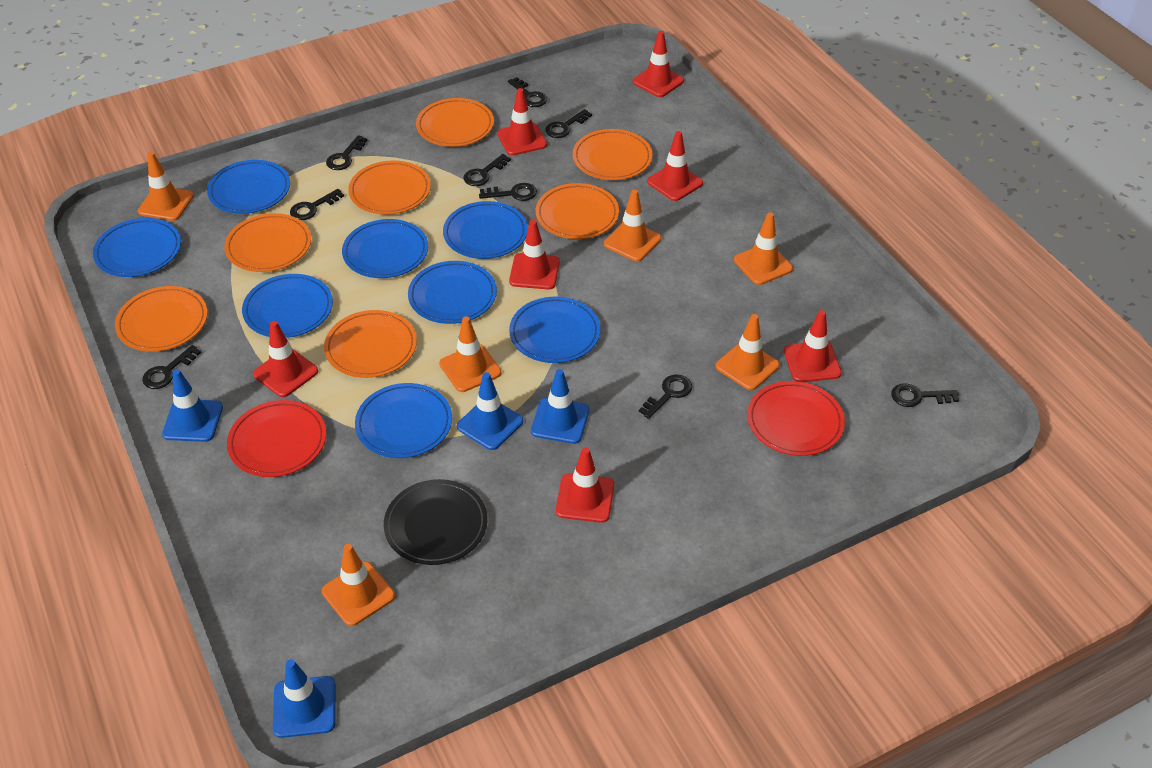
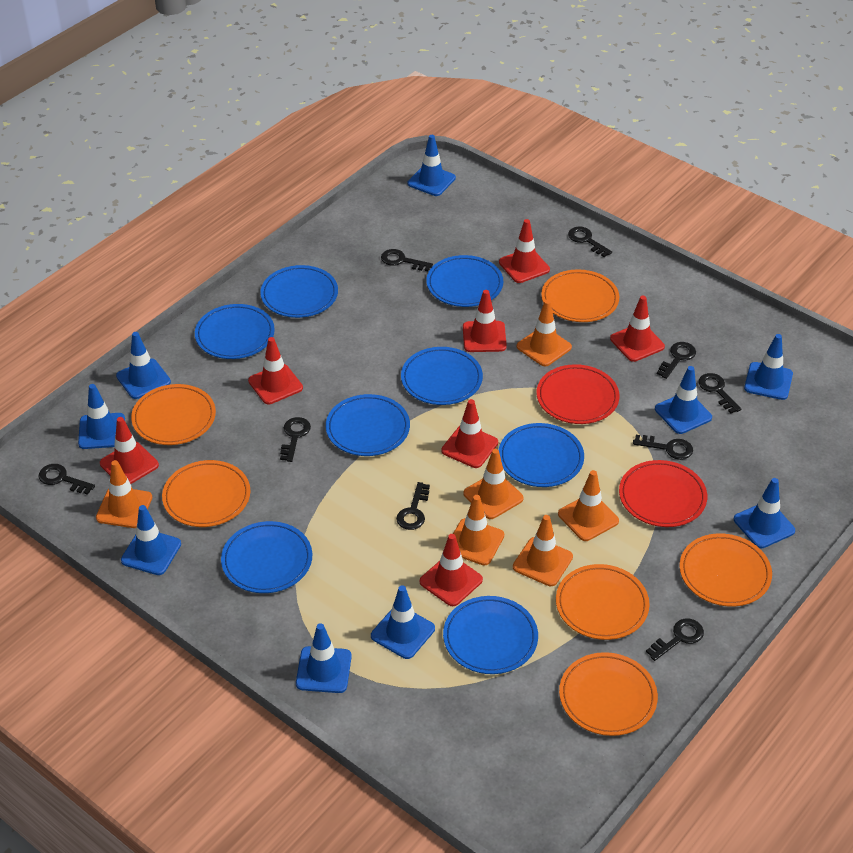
black plate: 1 -> 0
blue traffic cone: 4 -> 9
orange plate: 7 -> 6

